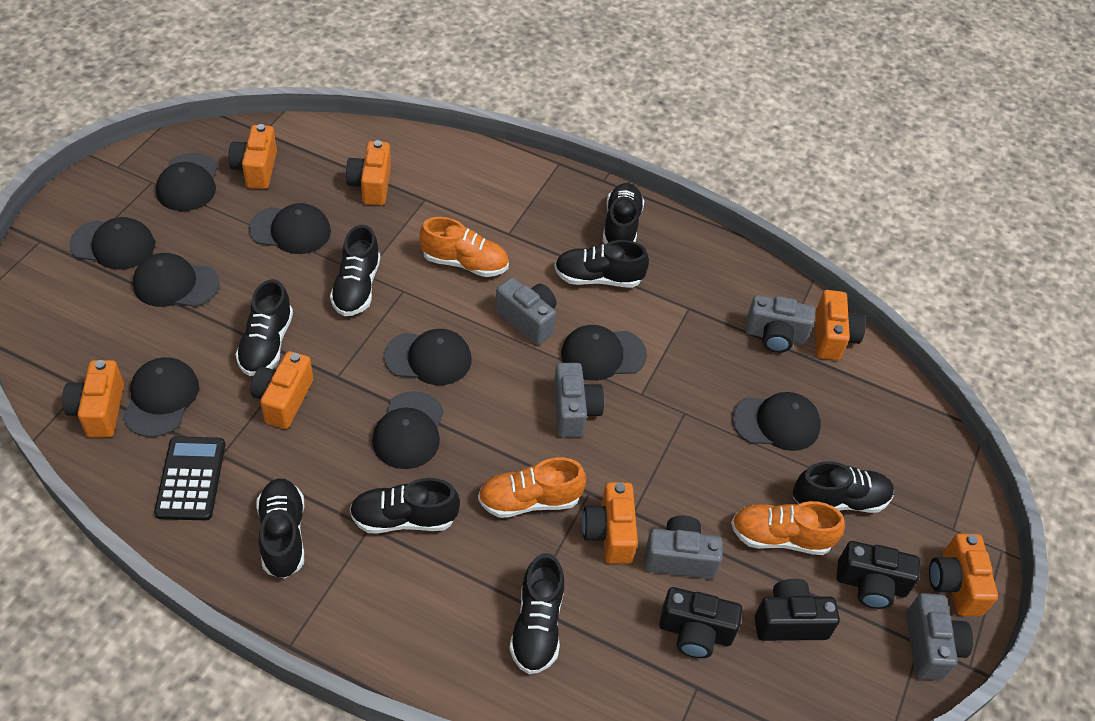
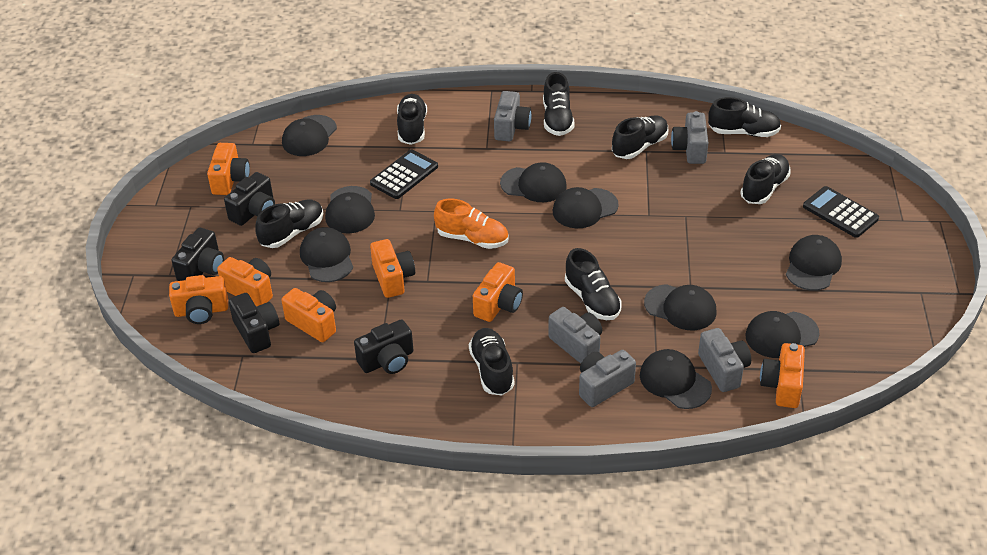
black calculator: 1 -> 2
black camera: 3 -> 4
orange shoe: 3 -> 1

